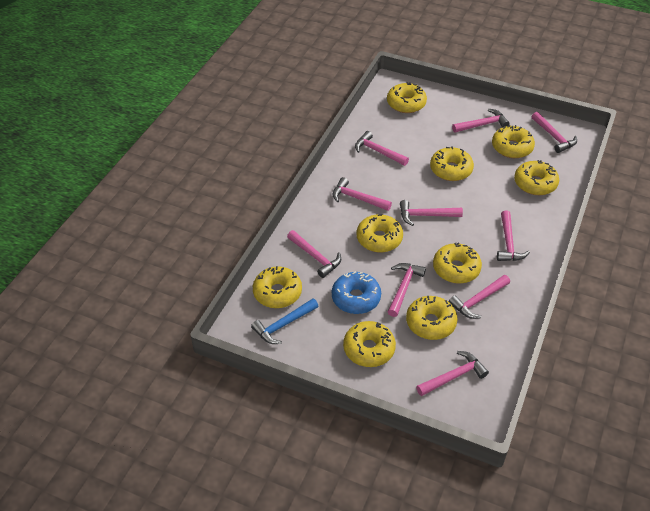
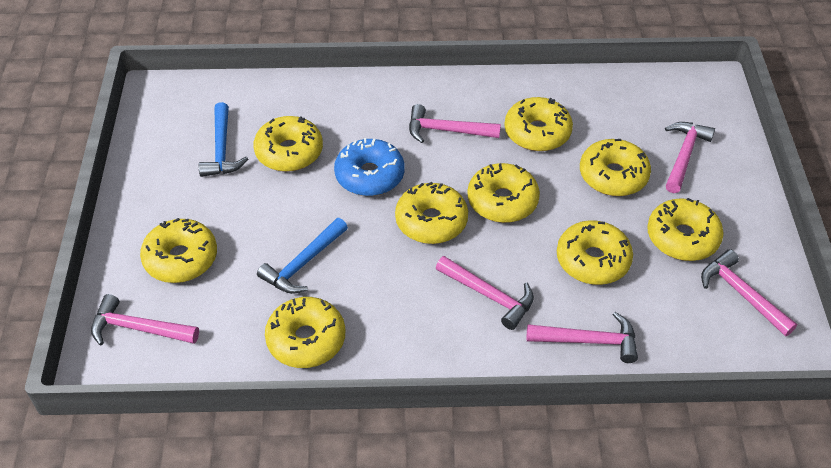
blue hammer: 1 -> 2
pink hammer: 10 -> 6

